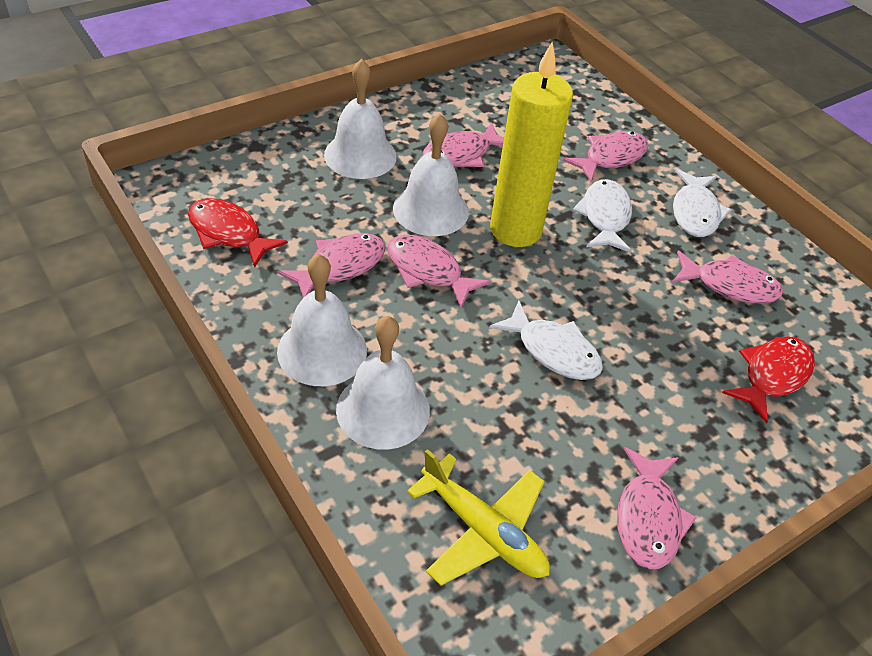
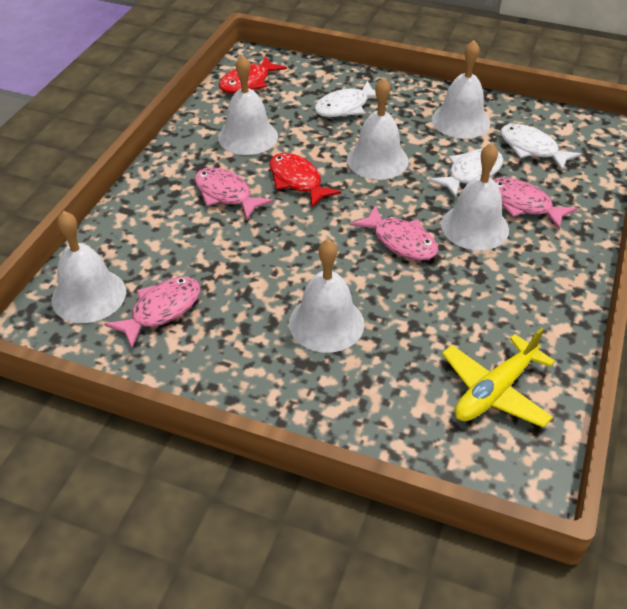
pink fish: 6 -> 4
white bell: 4 -> 6
yellow candle: 1 -> 0

